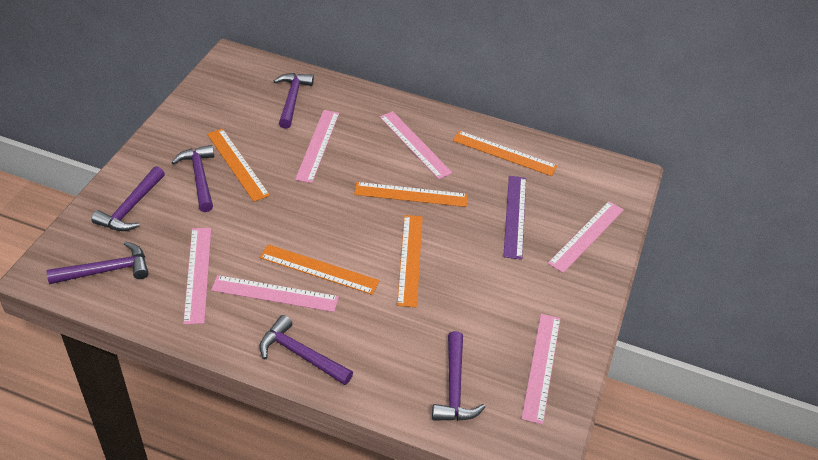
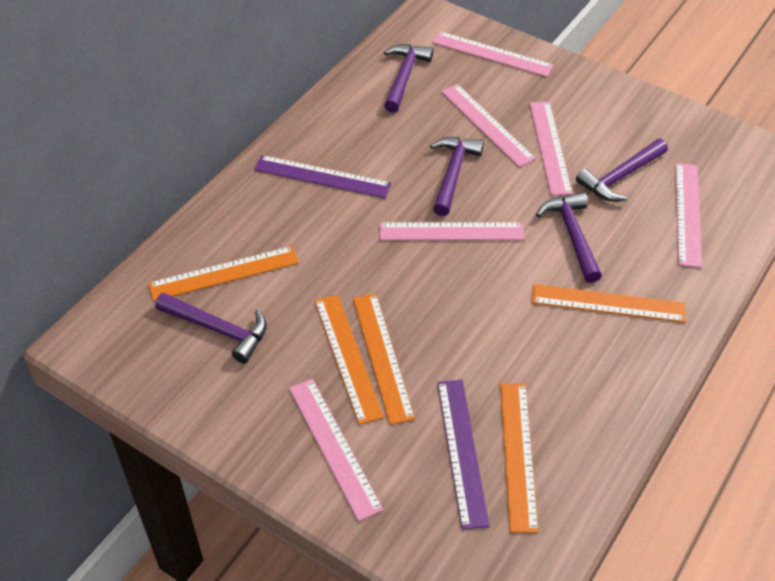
purple hammer: 6 -> 5
purple ruler: 1 -> 2

